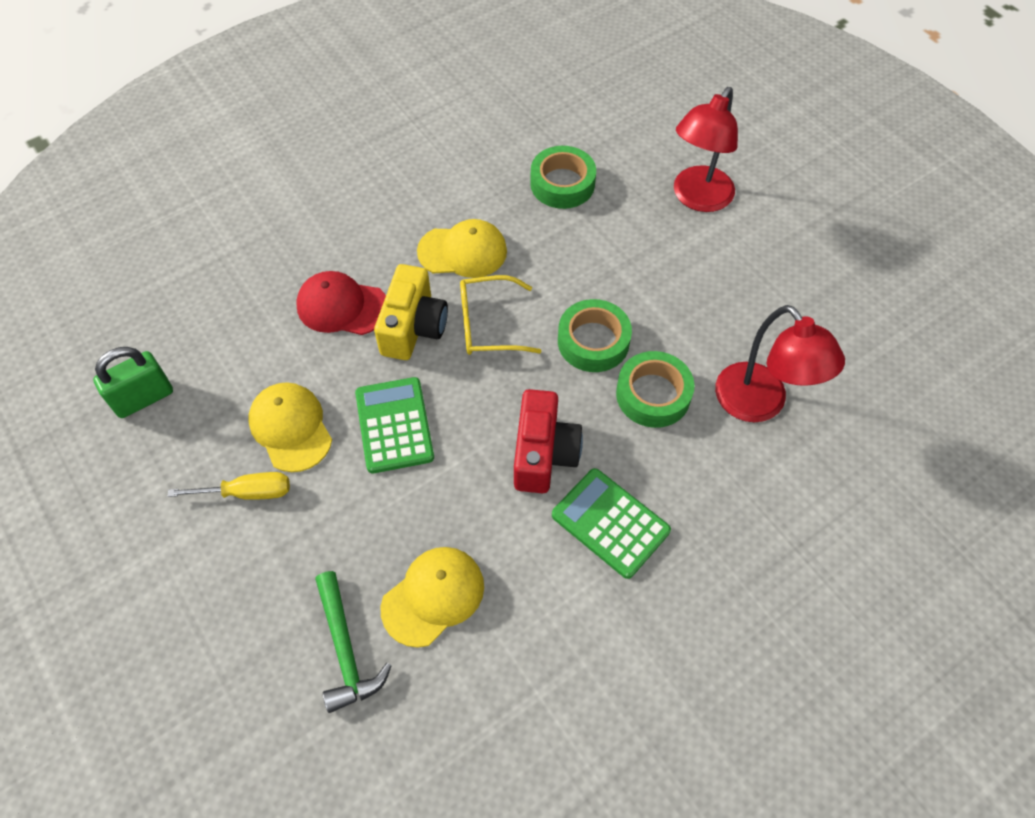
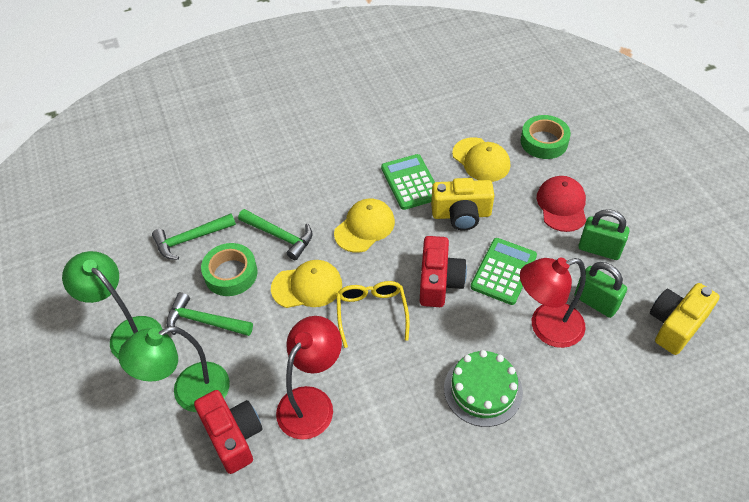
green cake: 0 -> 1
green hammer: 1 -> 3
green lamp: 0 -> 2
green padlock: 1 -> 2
green tape: 3 -> 2
red camera: 1 -> 2
yellow camera: 1 -> 2
yellow screwdriver: 1 -> 0

